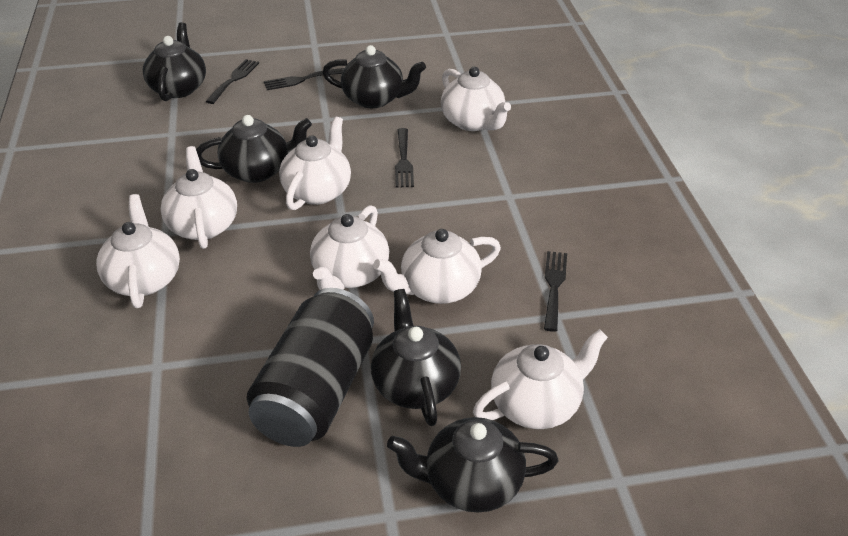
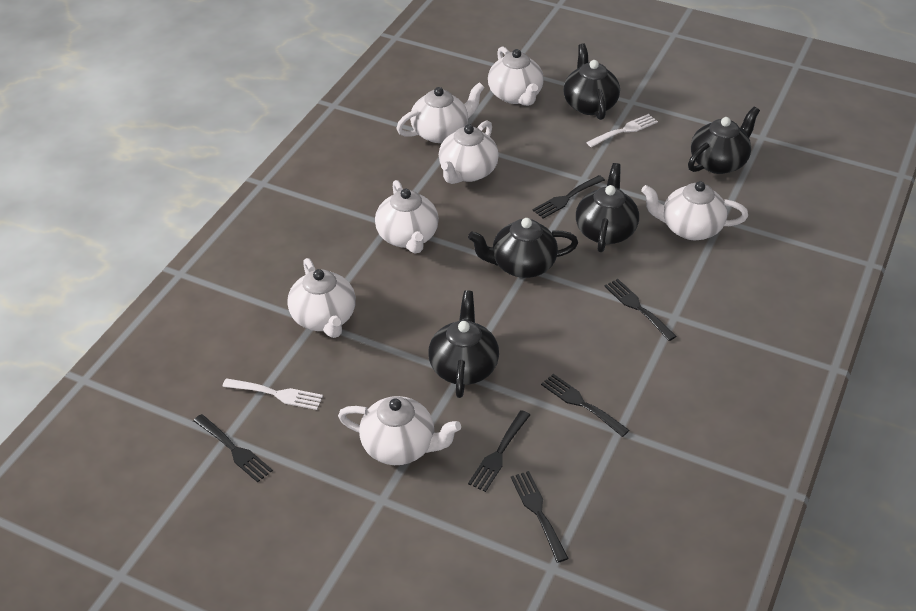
black can: 1 -> 0
black fork: 4 -> 6
white fork: 0 -> 2

